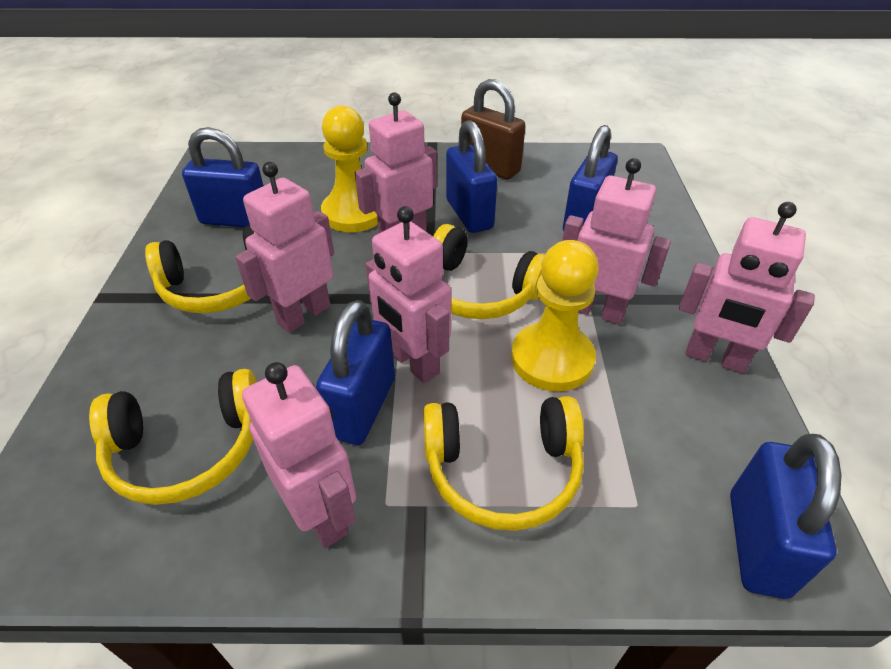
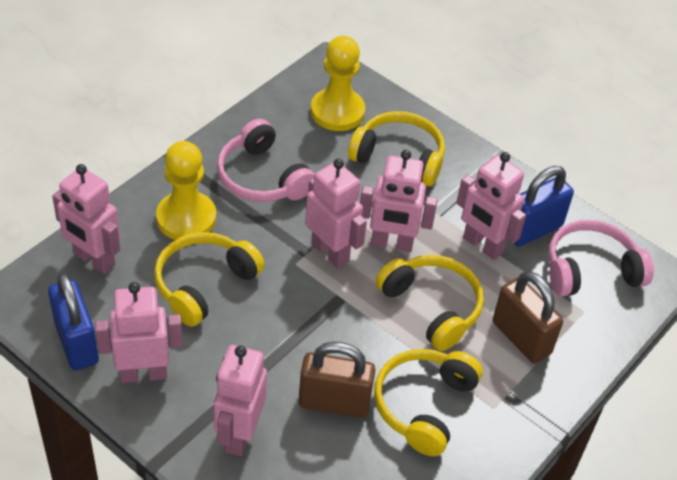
blue padlock: 5 -> 2
brown padlock: 1 -> 2
pink headphones: 0 -> 2

